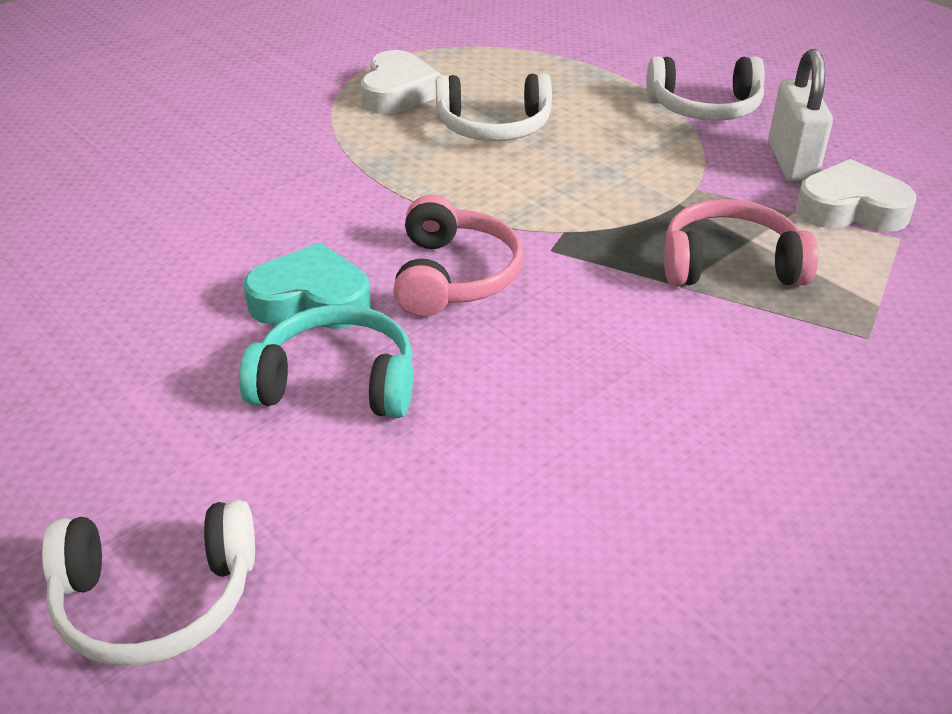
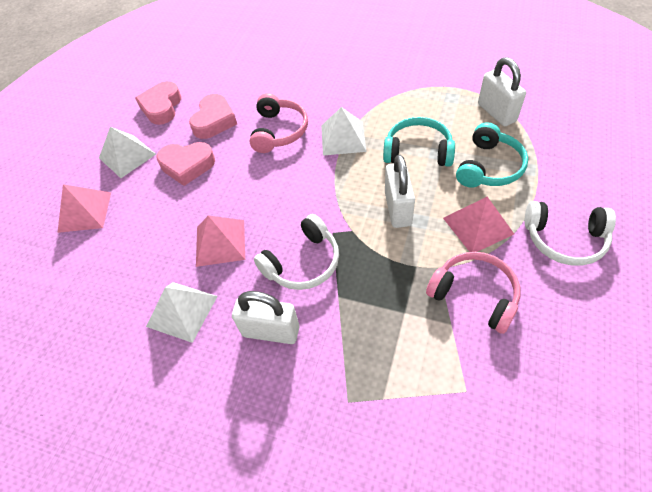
pink heart: 0 -> 3
pink pyramid: 0 -> 3
turquoise headphones: 1 -> 2
turquoise heart: 1 -> 0
white headphones: 3 -> 2
white heart: 2 -> 0
white padlock: 1 -> 3
white pyramid: 0 -> 3

